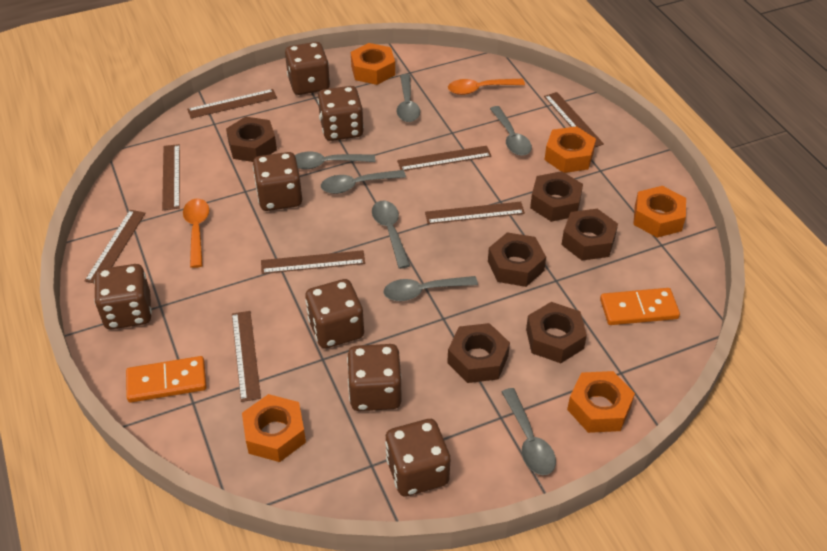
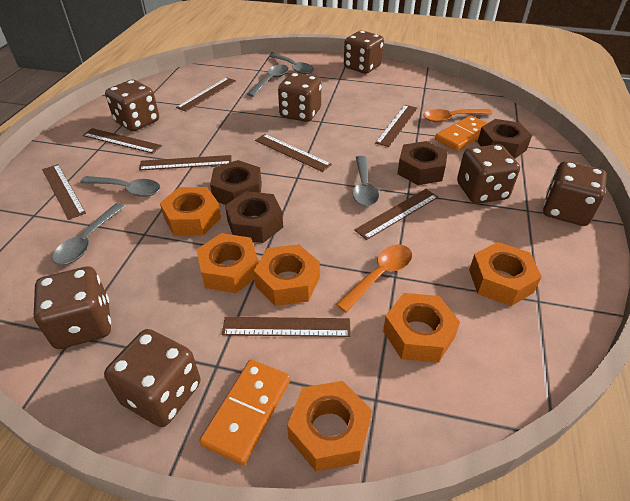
brown nut: 6 -> 4
grey spoon: 7 -> 5
orange nut: 5 -> 6

